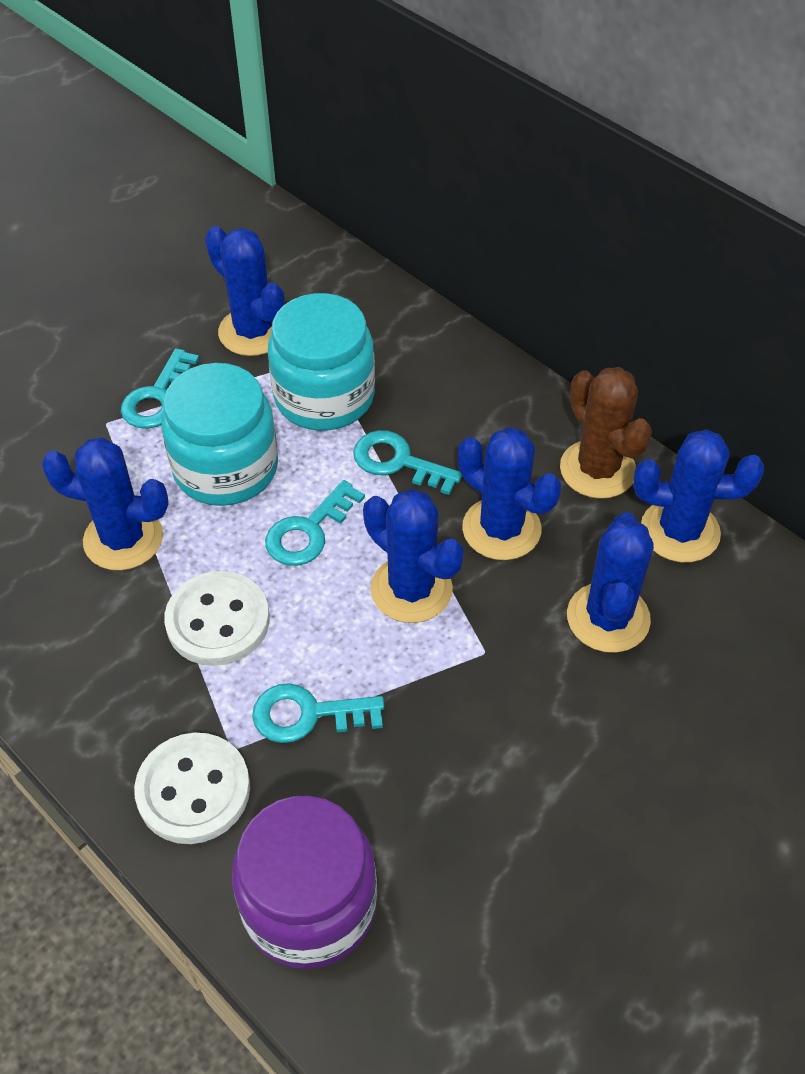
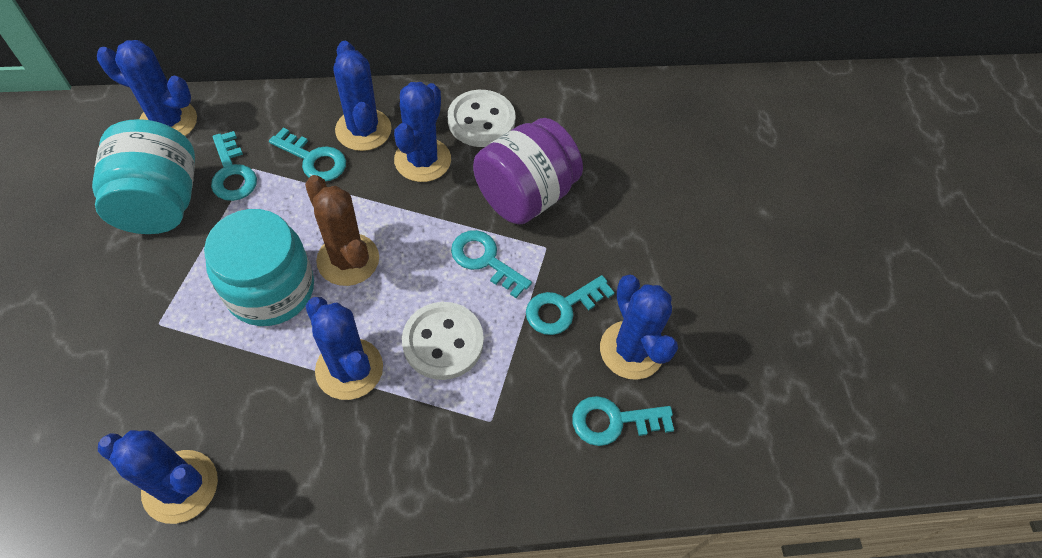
turquoise key: 4 -> 5

